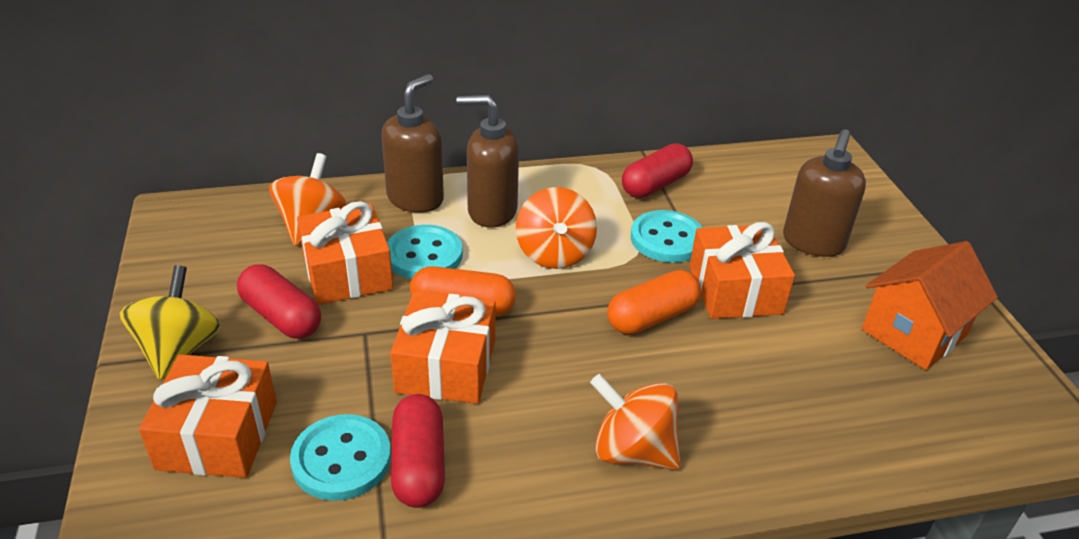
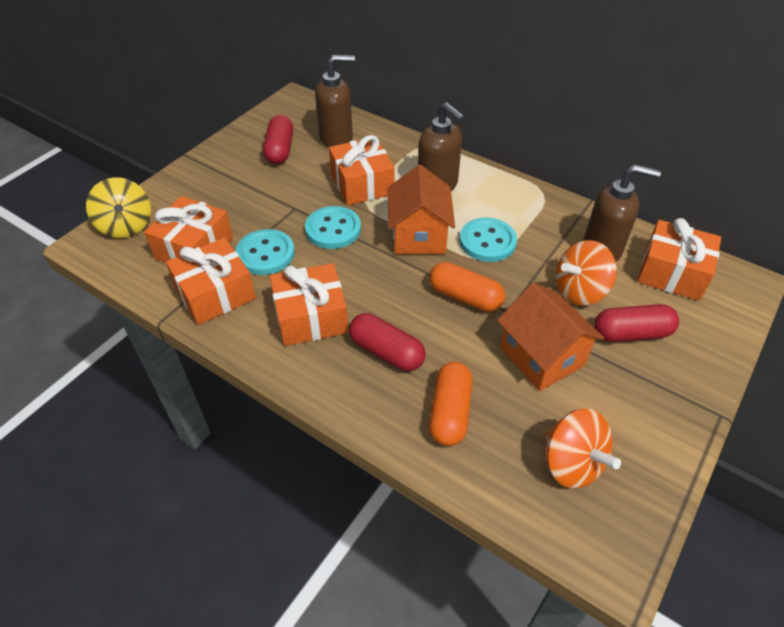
orange gift: 4 -> 5
orange house: 1 -> 2
orange spinning top: 3 -> 2

